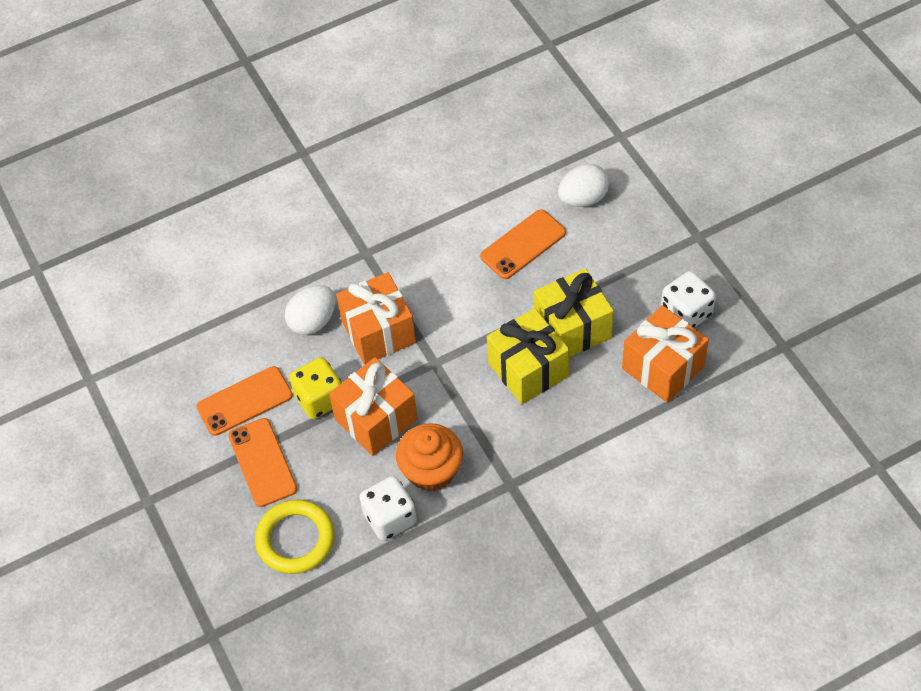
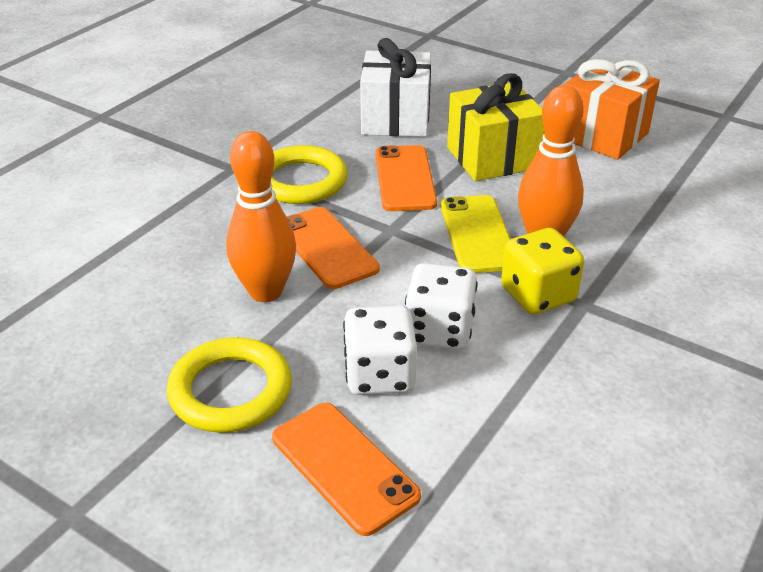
orange bowling pin: 0 -> 2
orange cupcake: 1 -> 0
orange gift: 3 -> 1
white egg: 2 -> 0
white gift: 0 -> 1
yellow gift: 2 -> 1
yellow phone: 0 -> 1
yellow ring: 1 -> 2

